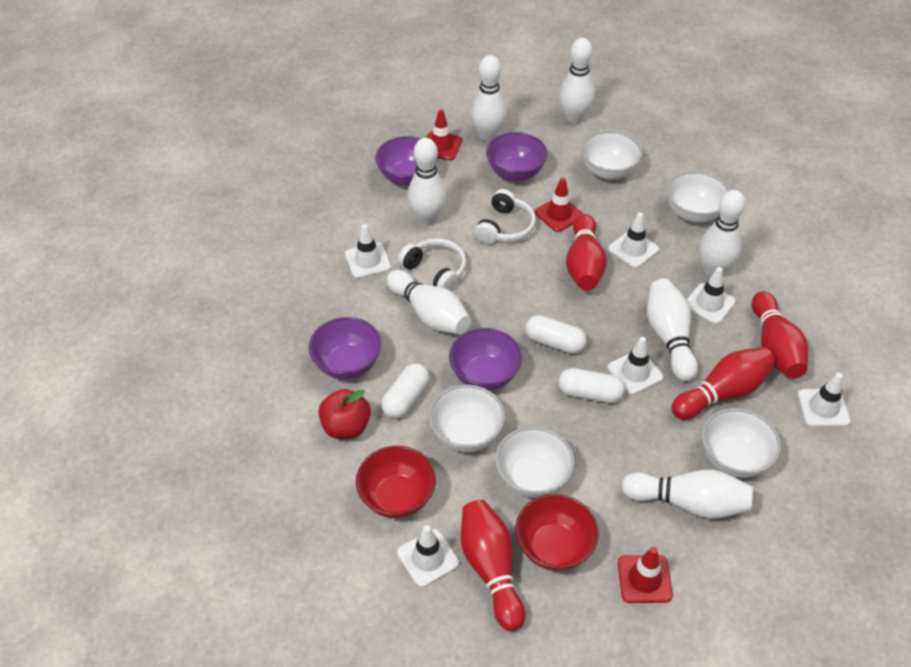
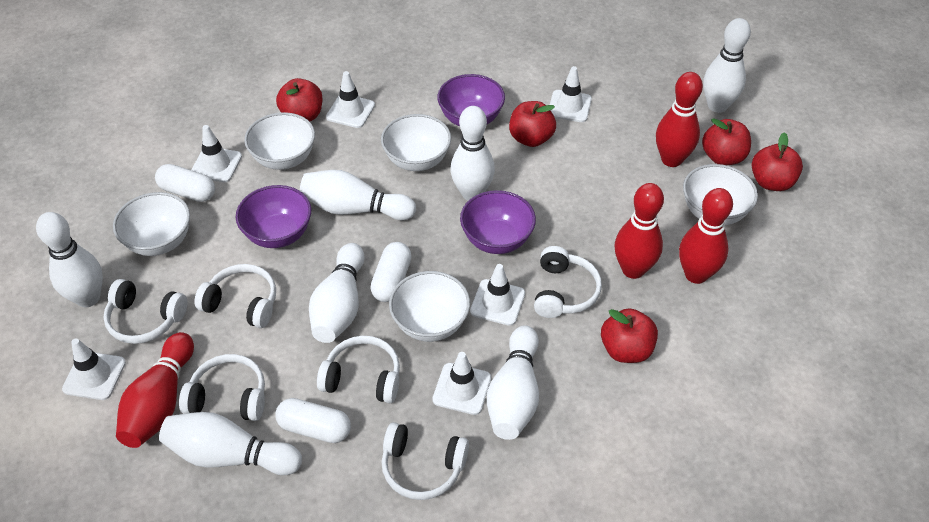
purple bowl: 4 -> 3
red apple: 1 -> 5
red bowl: 2 -> 0
red traffic cone: 3 -> 0
white headphones: 2 -> 6

